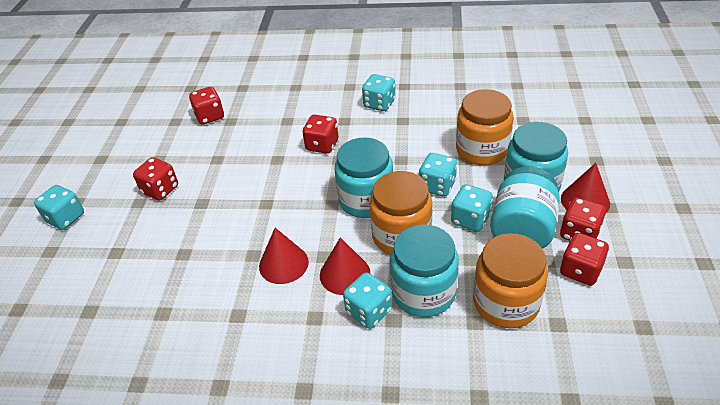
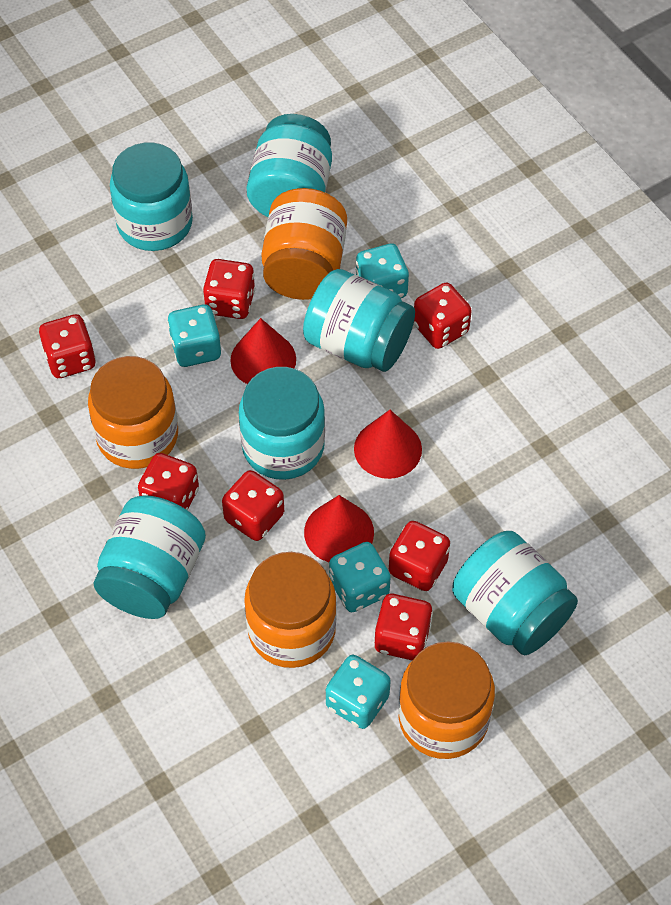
orange jar: 3 -> 4
red dice: 5 -> 7
turquoise dice: 5 -> 4
turquoise jar: 4 -> 6

